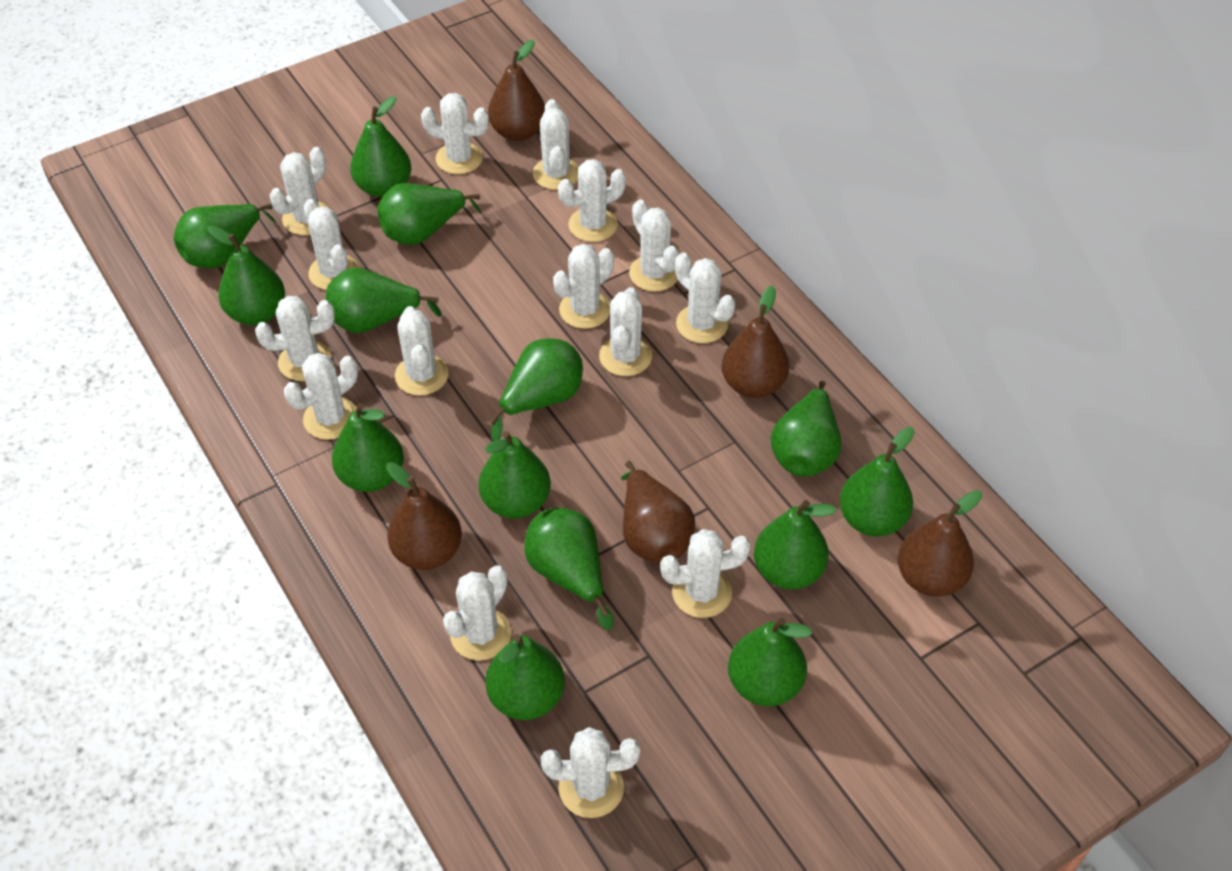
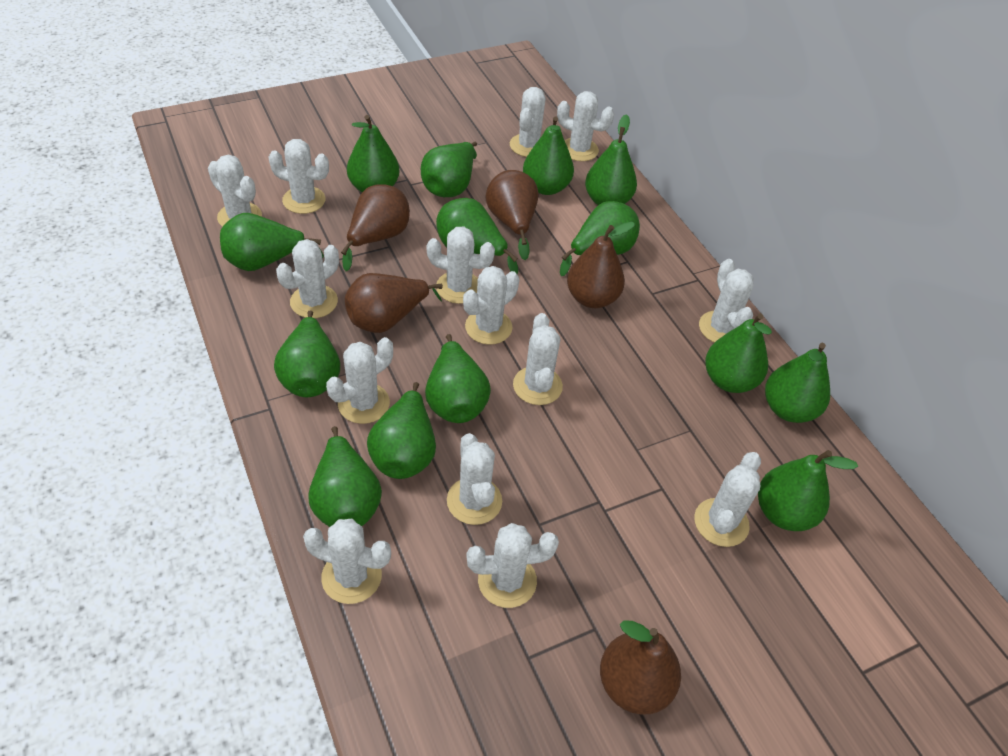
white cactus: 15 -> 14

